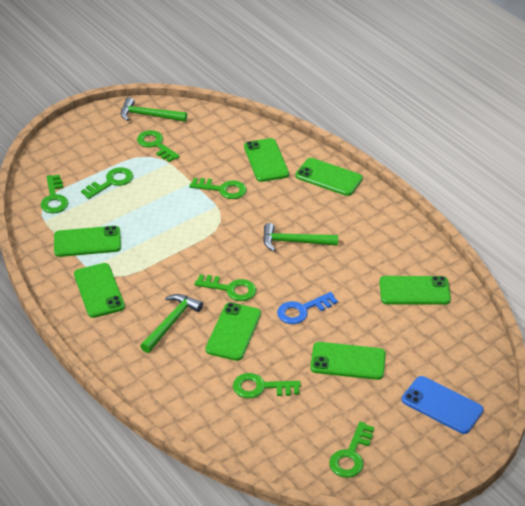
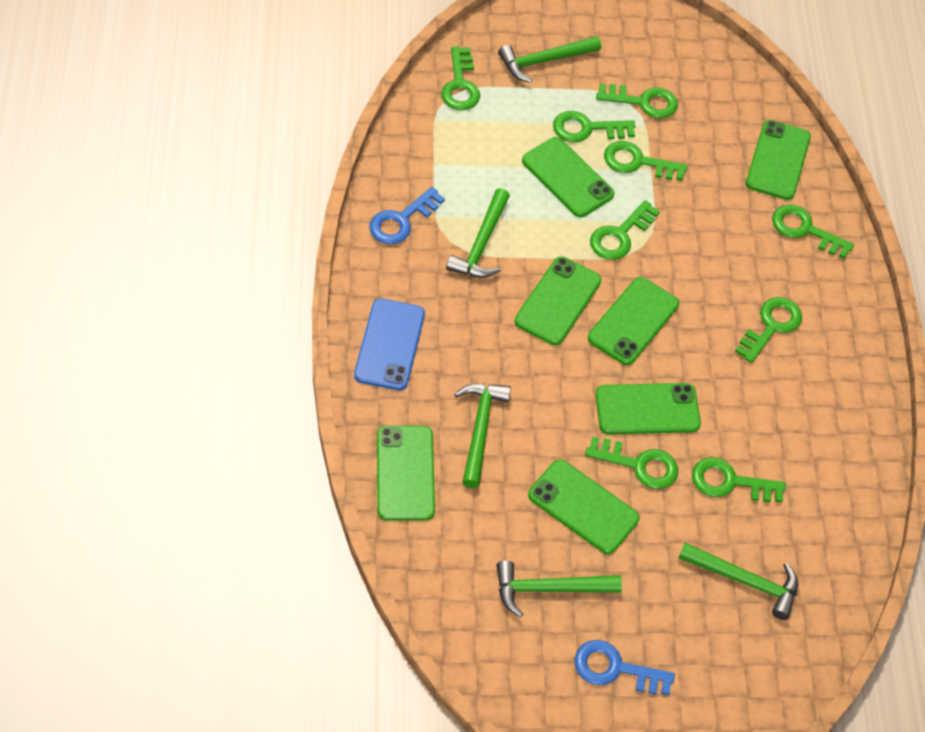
blue key: 1 -> 2
green hammer: 3 -> 5
green key: 7 -> 9

